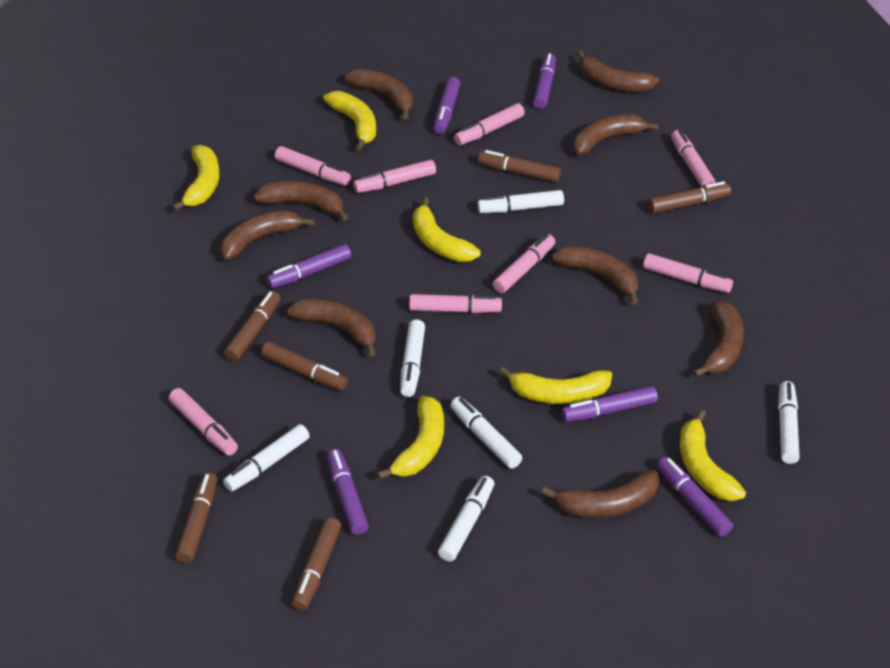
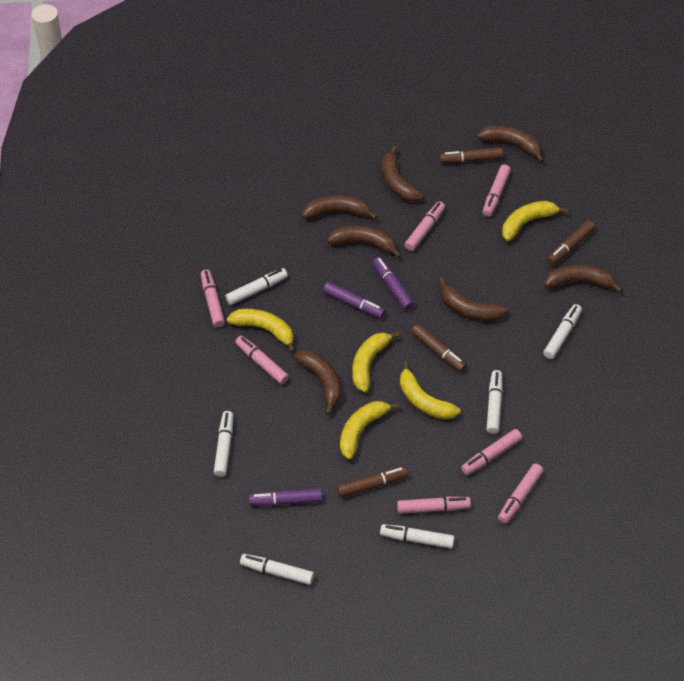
brown banana: 9 -> 7
brown marker: 6 -> 4
pink marker: 8 -> 7
purple marker: 6 -> 3
yellow banana: 6 -> 5

